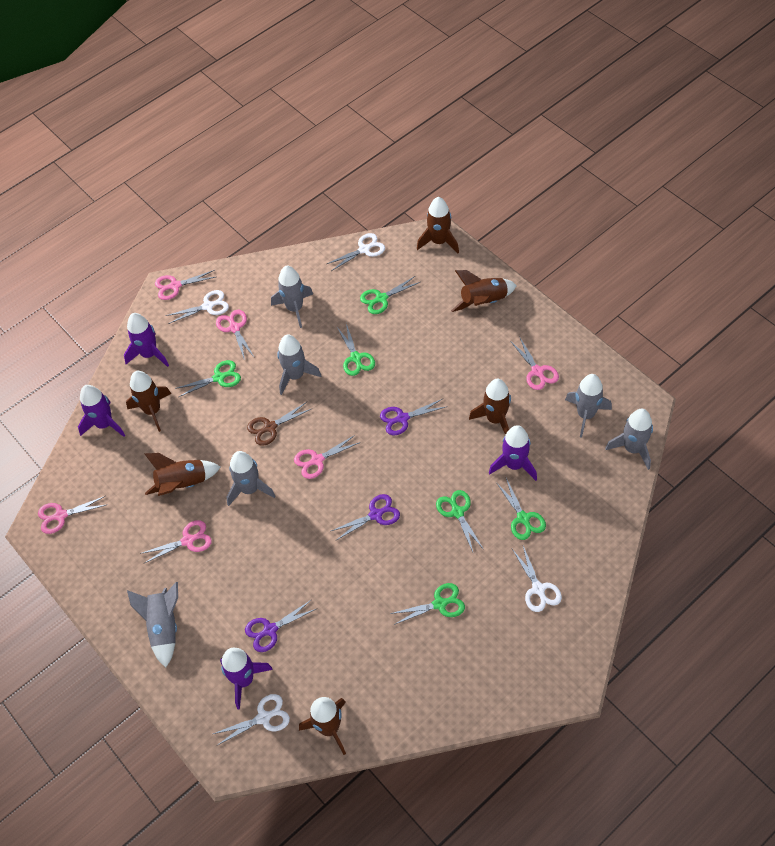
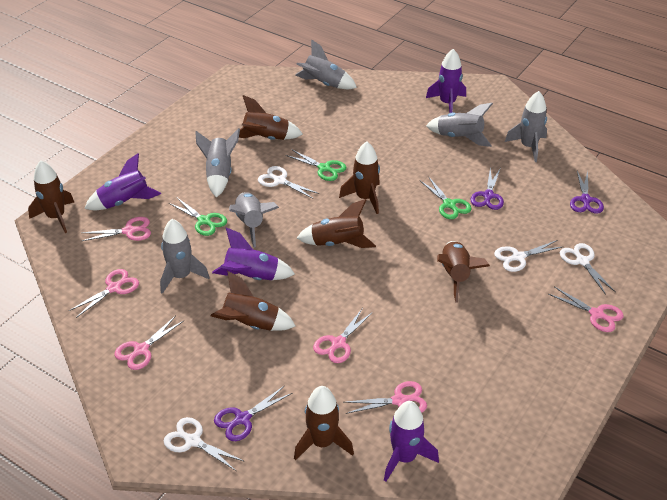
brown rocket: 6 -> 7
brown scissors: 1 -> 0
green scissors: 6 -> 3

